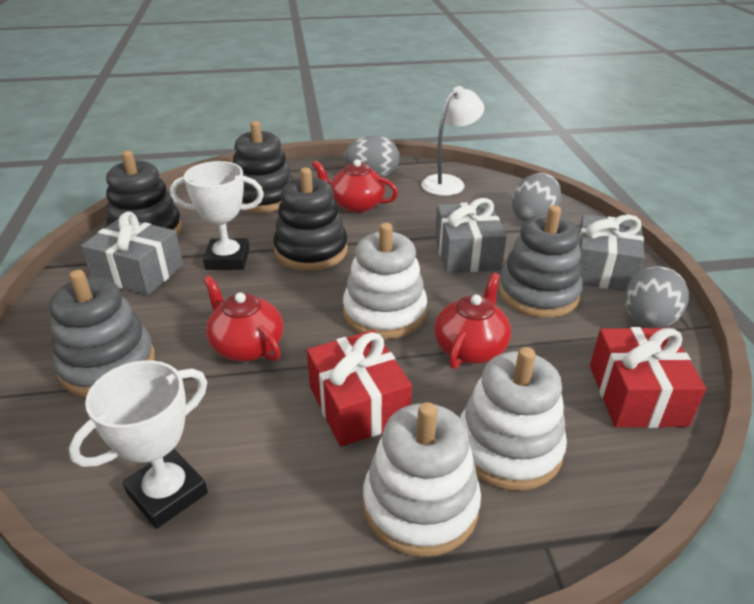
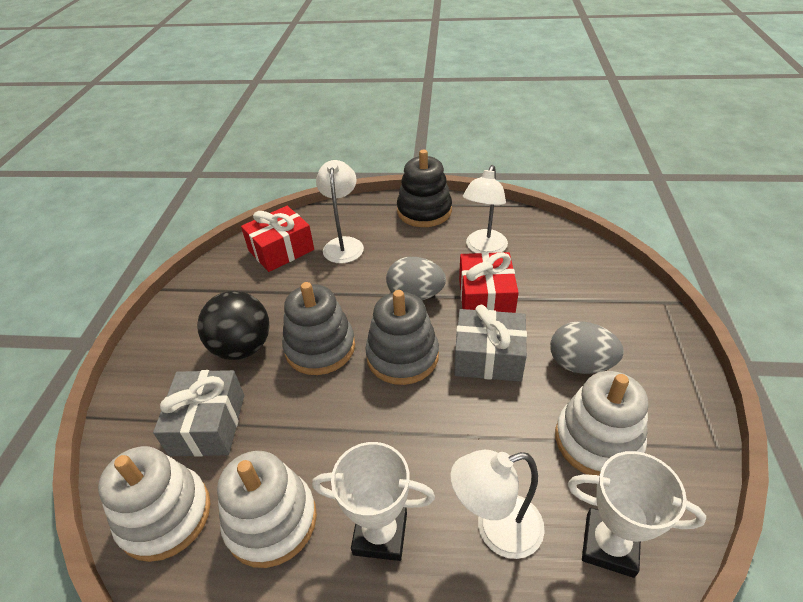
black ball: 0 -> 1
black stacking toy: 3 -> 1
grey egg: 3 -> 2
grey gift: 3 -> 2
red teapot: 3 -> 0
white lamp: 1 -> 3

